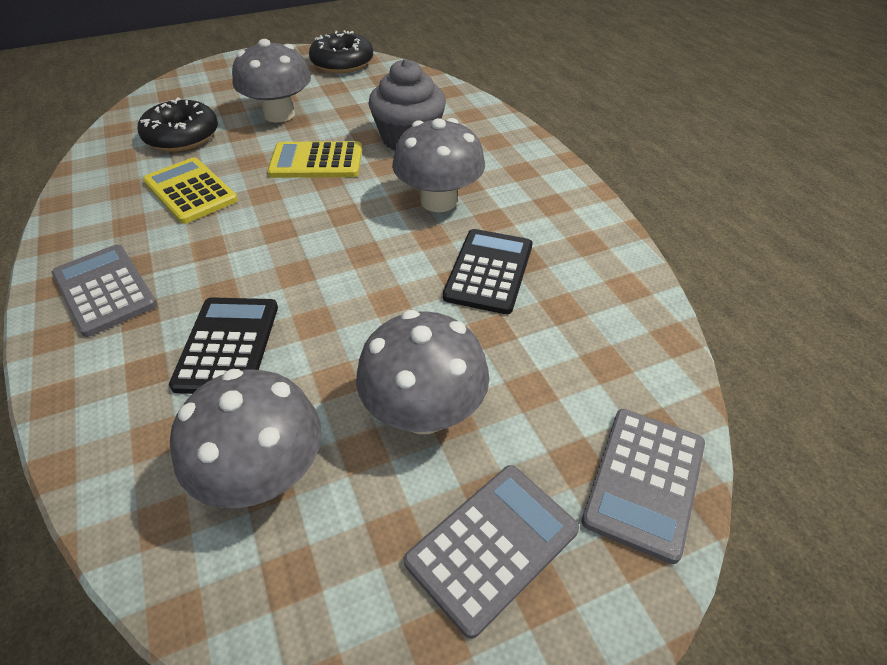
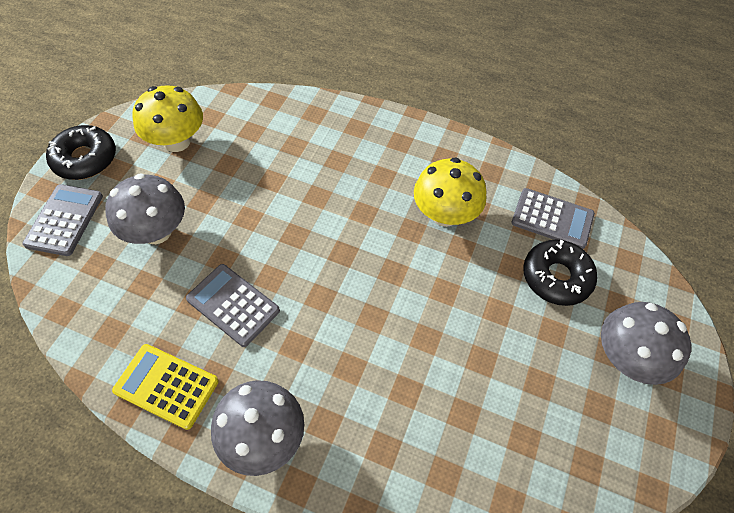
black calculator: 2 -> 0
grey cupcake: 1 -> 0
grey mushroom: 4 -> 3
yellow calculator: 2 -> 1
yellow mushroom: 0 -> 2

